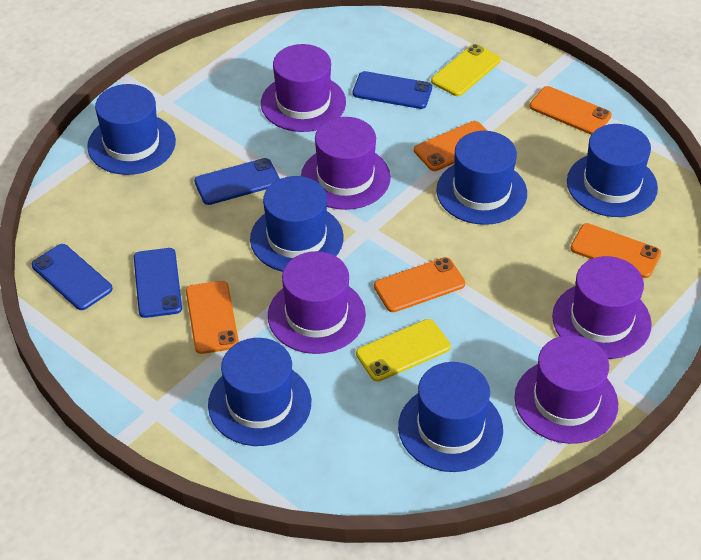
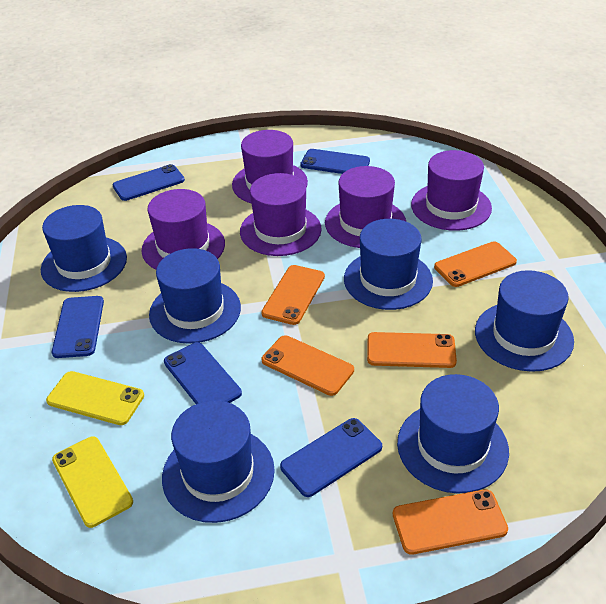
blue phone: 4 -> 5

